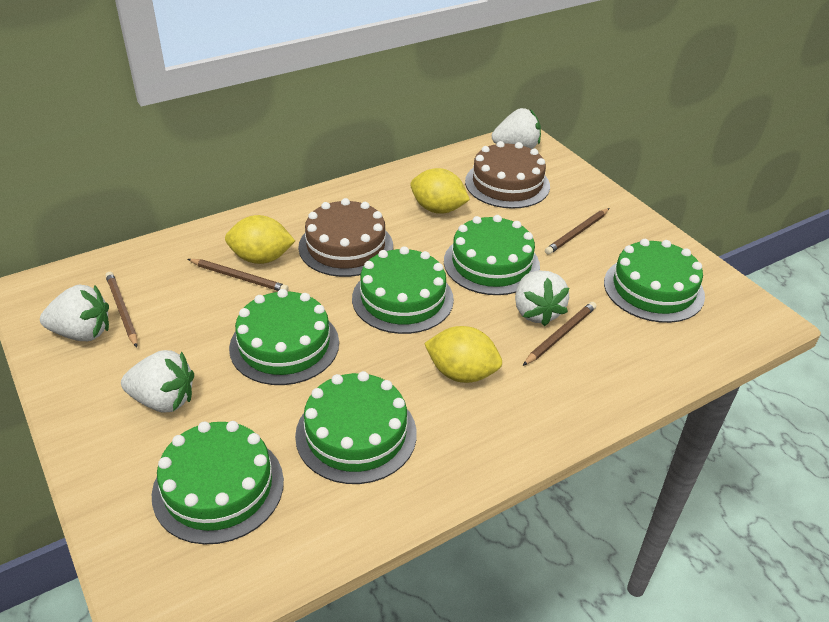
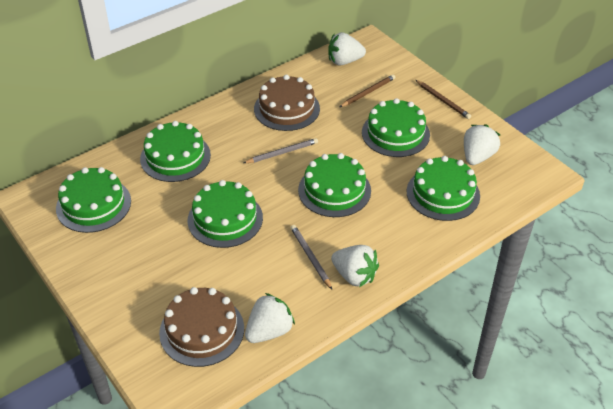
brown pencil: 4 -> 2
grey pencil: 0 -> 2
yellow lemon: 3 -> 0

